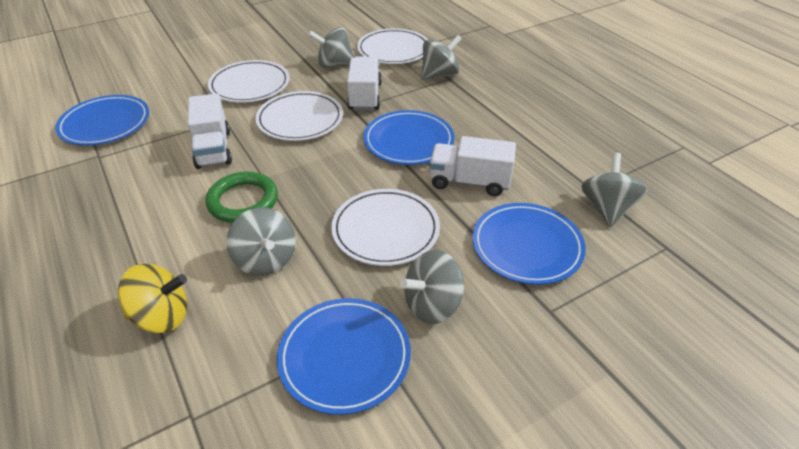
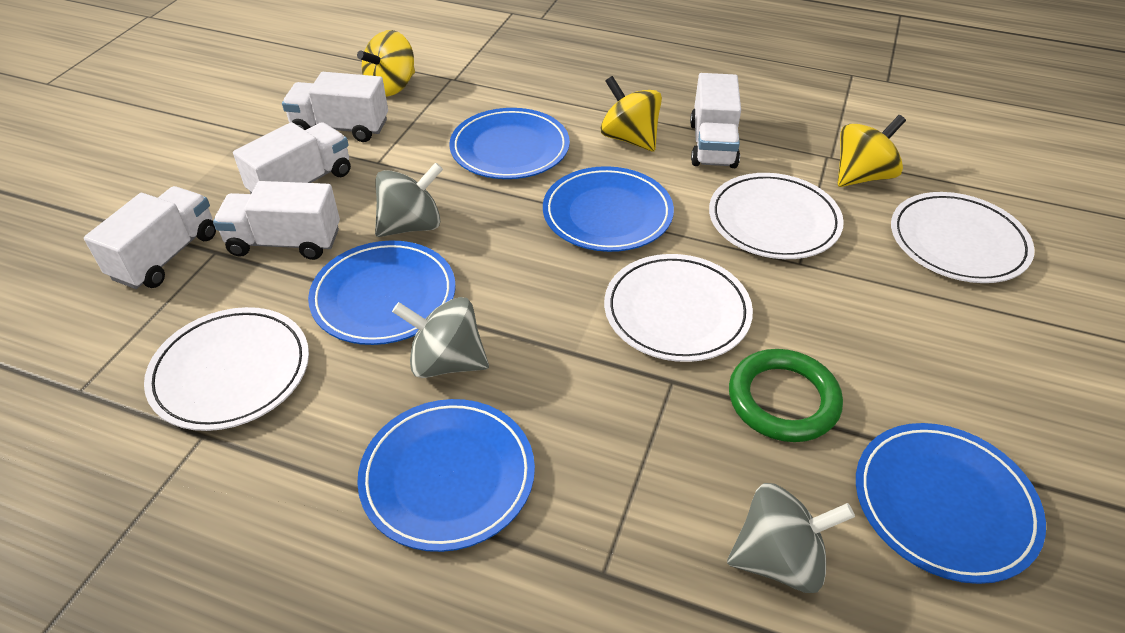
blue plate: 4 -> 5
grey spinning top: 5 -> 3
white truck: 3 -> 5
yellow spinning top: 1 -> 3

